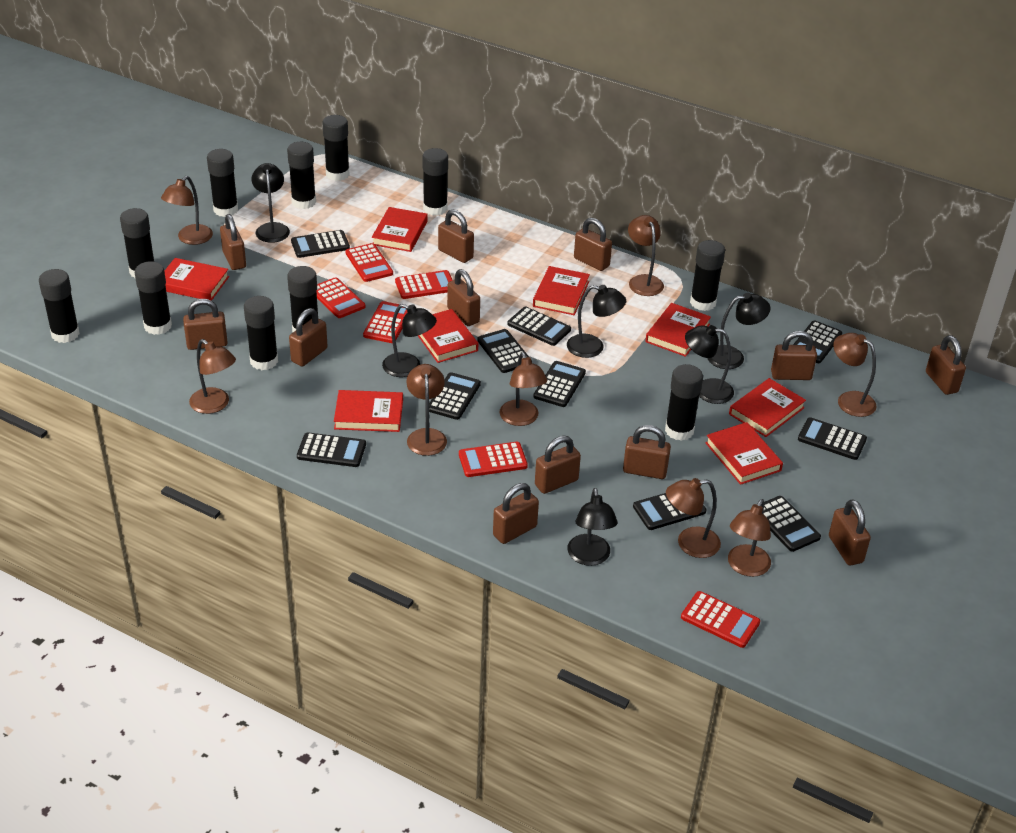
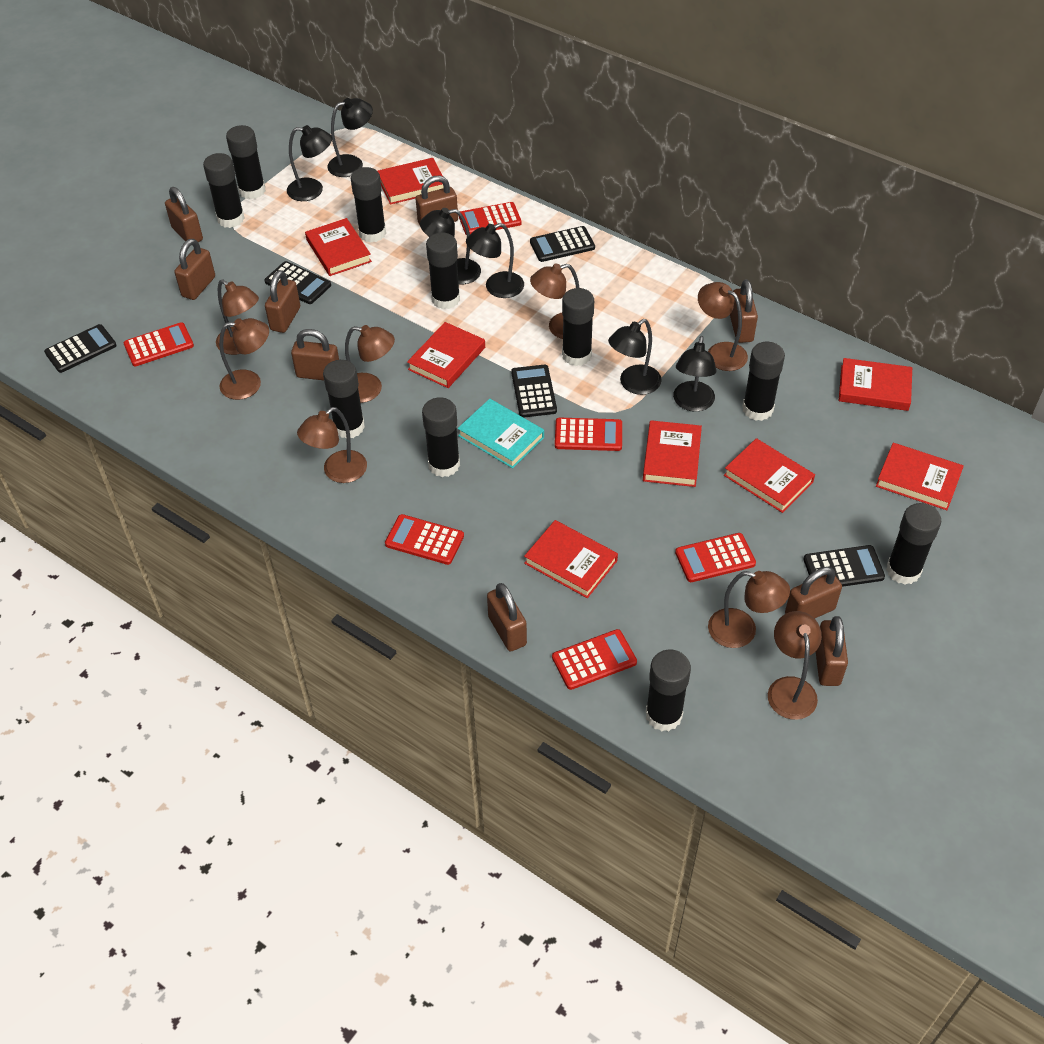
black calculator: 10 -> 5
black glue stick: 11 -> 10
brown padlock: 12 -> 9
turquoise book: 0 -> 1

